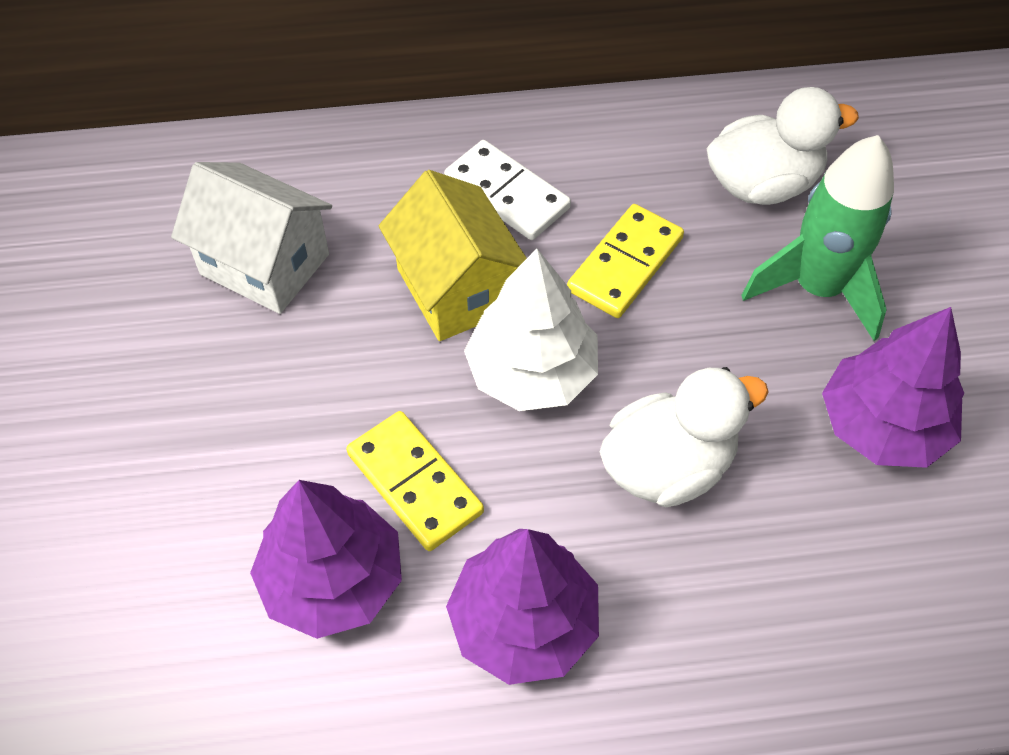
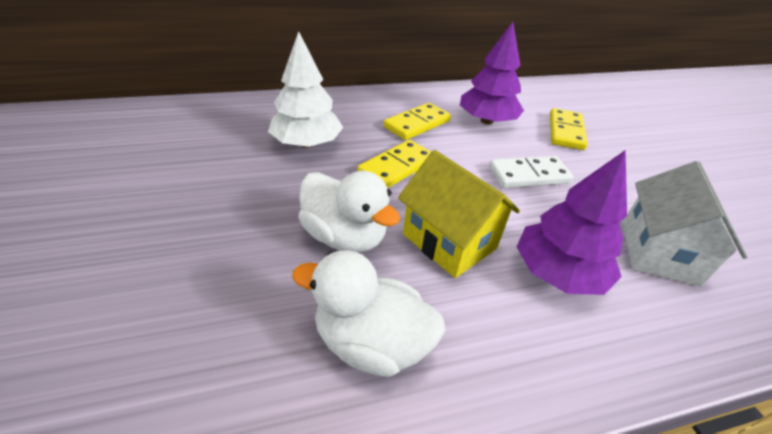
green rocket: 1 -> 0
purple tree: 3 -> 2
yellow domino: 2 -> 3

